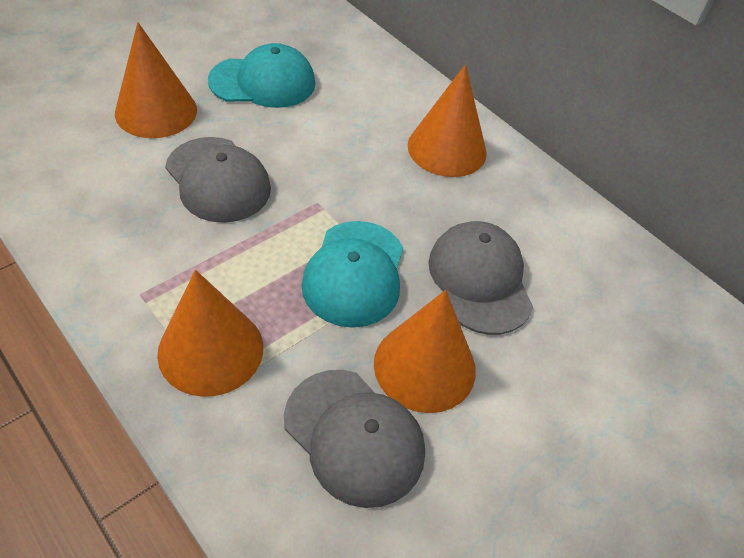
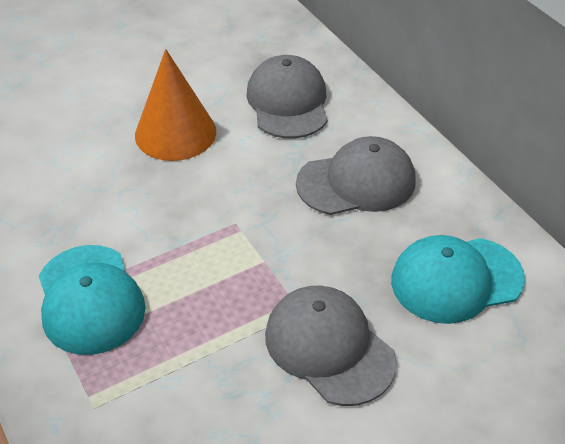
orange cone: 4 -> 1

